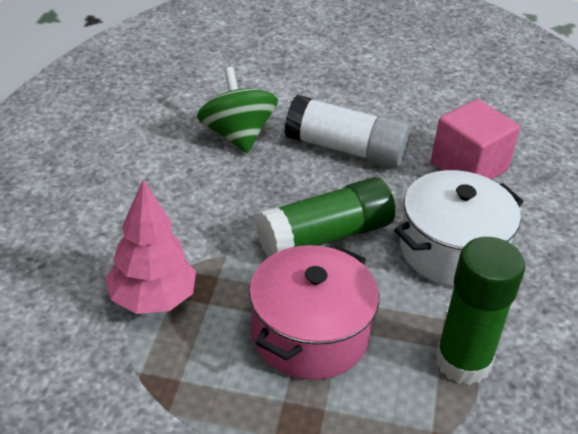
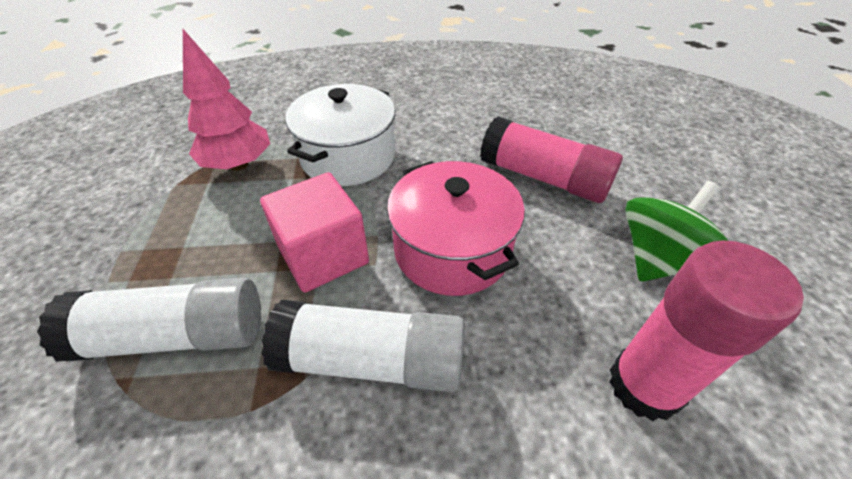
green glue stick: 2 -> 0
pink glue stick: 0 -> 2
white glue stick: 1 -> 2

